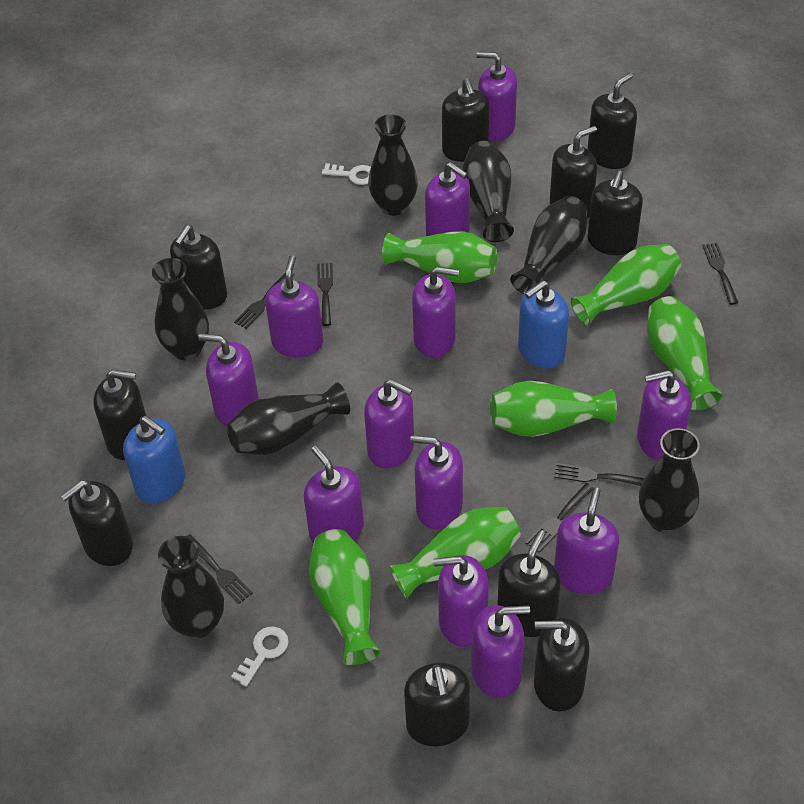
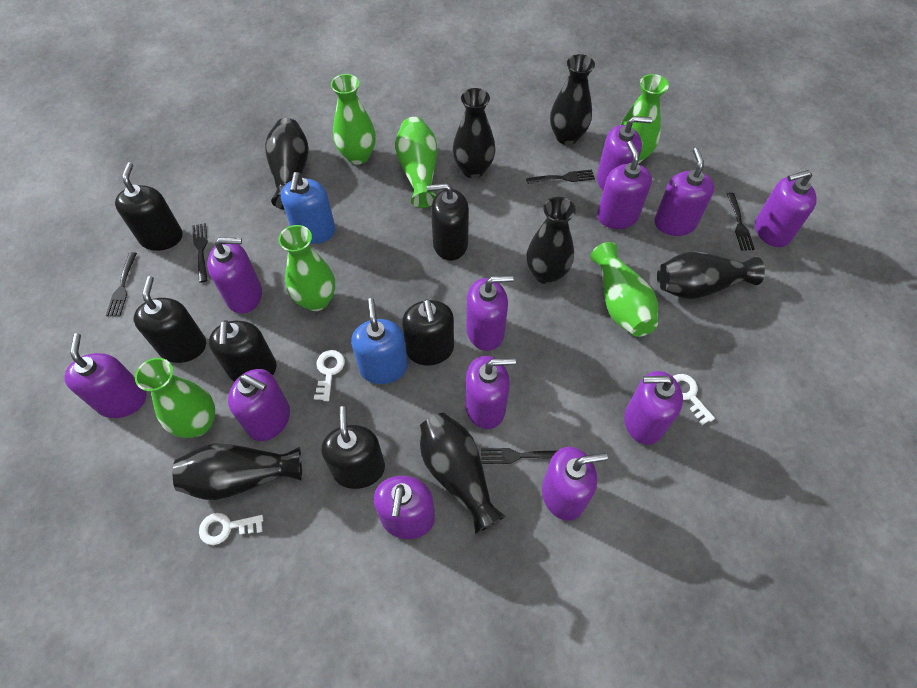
black fork: 6 -> 5
black soap dispenser: 10 -> 6
white key: 2 -> 3

